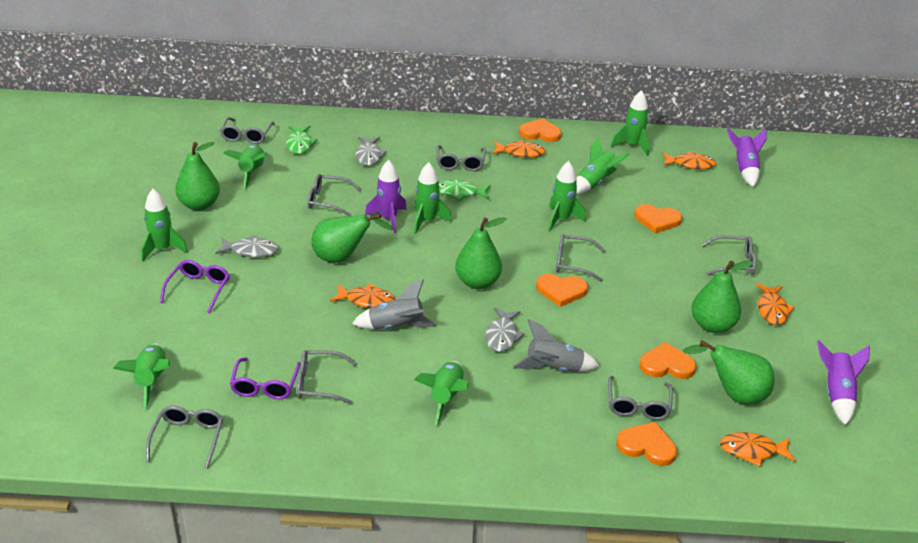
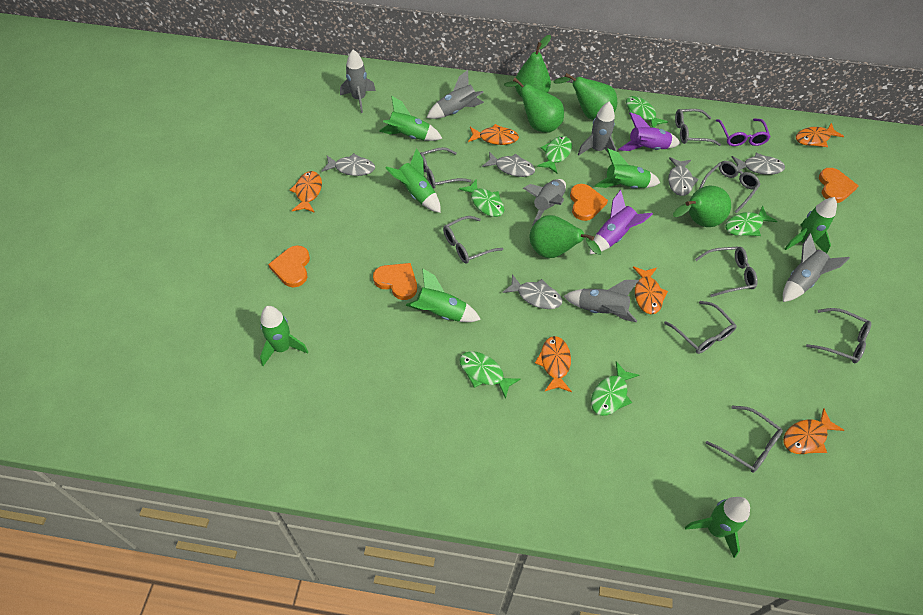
green fish: 2 -> 6
green rocket: 8 -> 7
grey fish: 3 -> 5
grey rocket: 2 -> 6
orange fish: 5 -> 6
orange heart: 5 -> 4
purple glasses: 2 -> 1
purple rocket: 3 -> 2

